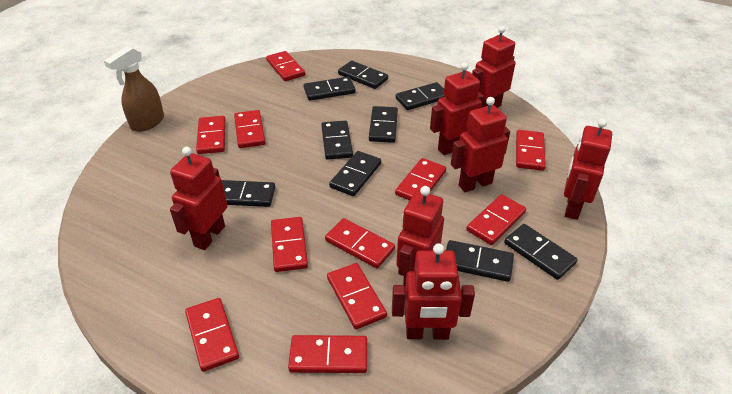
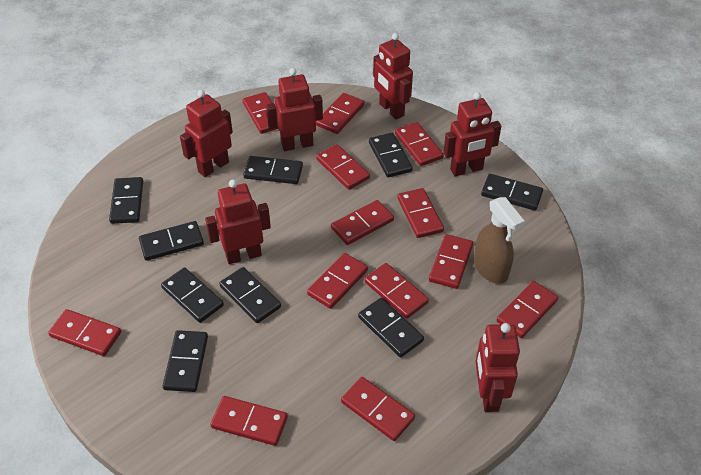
red domino: 11 -> 13
red robot: 7 -> 6

